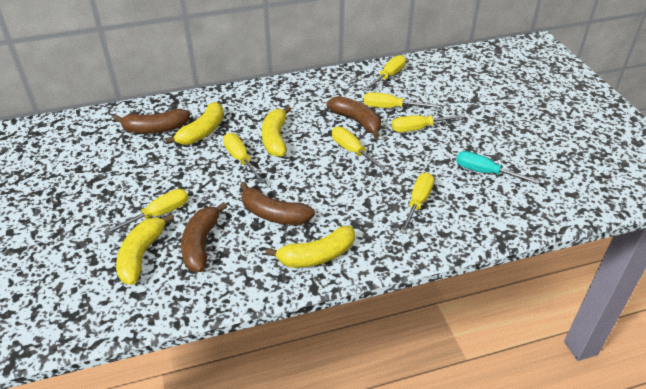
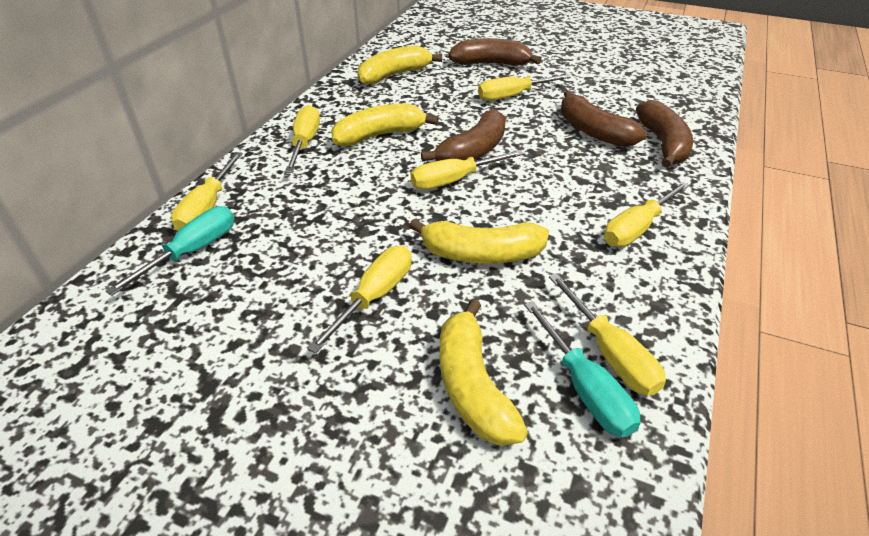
turquoise screwdriver: 1 -> 2

